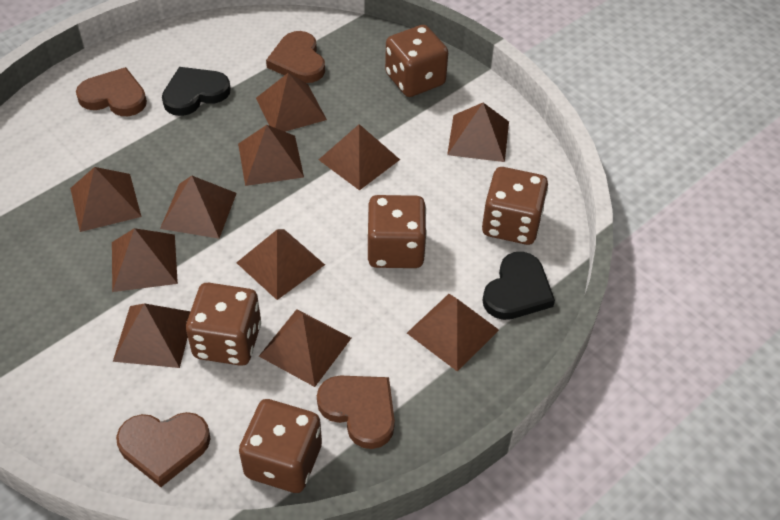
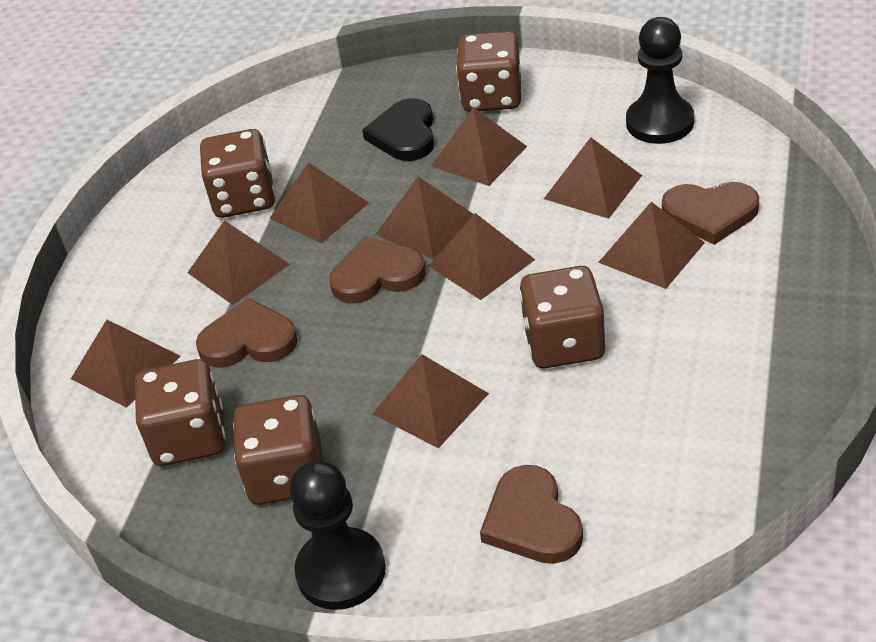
black heart: 2 -> 1
black pawn: 0 -> 2
brown pyramid: 11 -> 9

